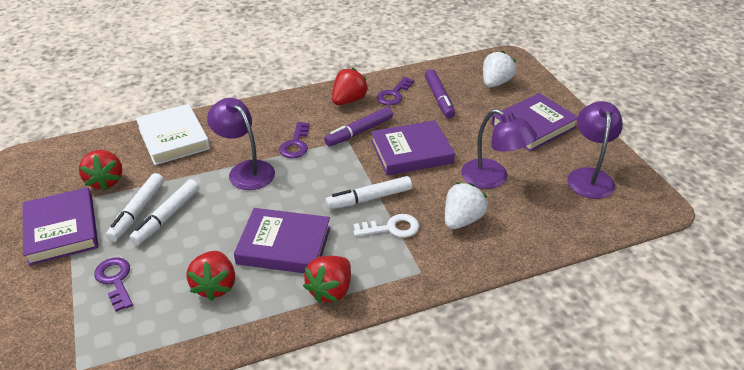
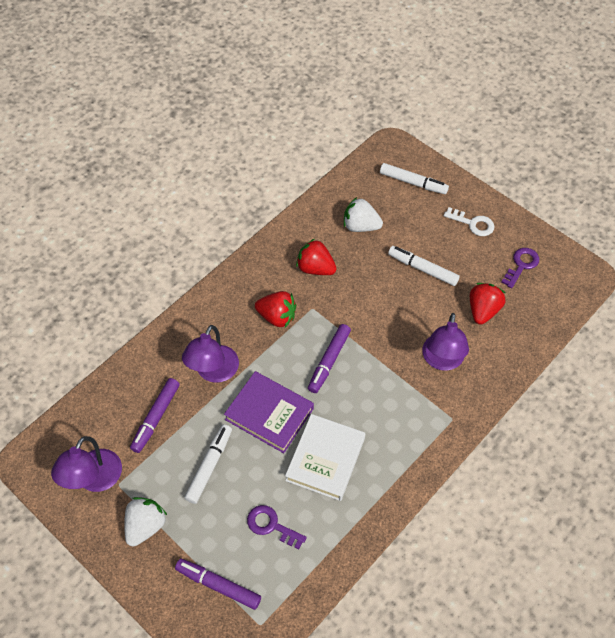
purple book: 4 -> 1
purple key: 3 -> 2
purple marker: 2 -> 3
red strawberry: 4 -> 3

